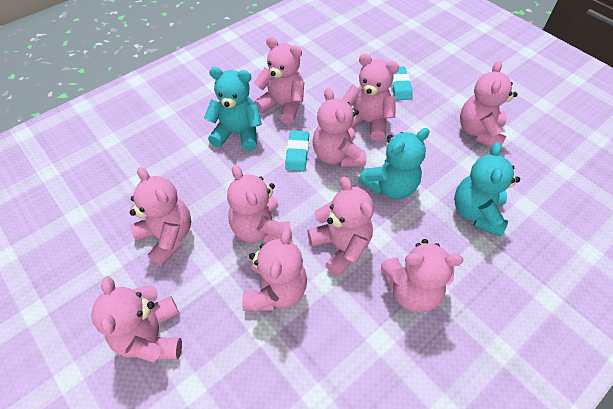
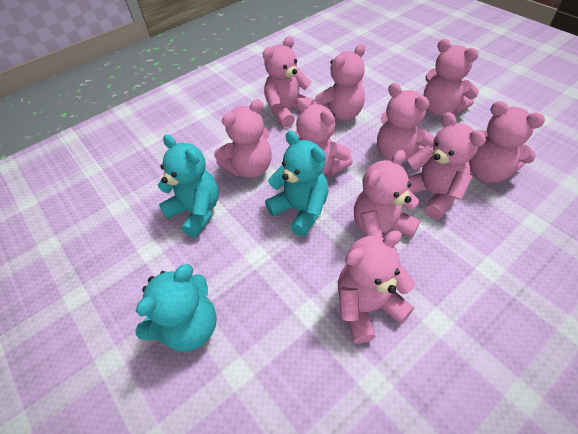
turquoise eraser: 2 -> 0

